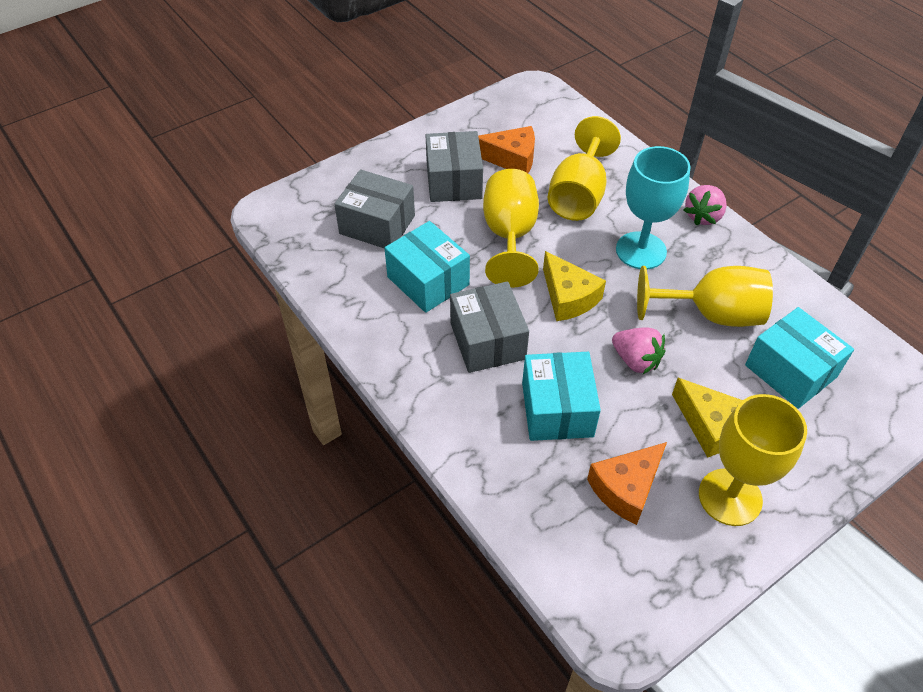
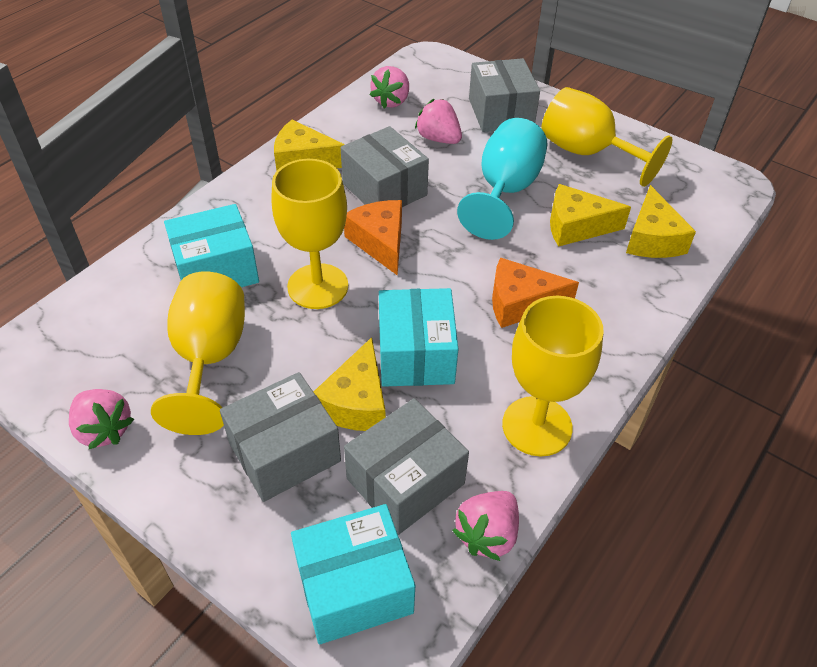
grey box: 3 -> 4
pink strawberry: 2 -> 4
yellow cheese: 2 -> 4

